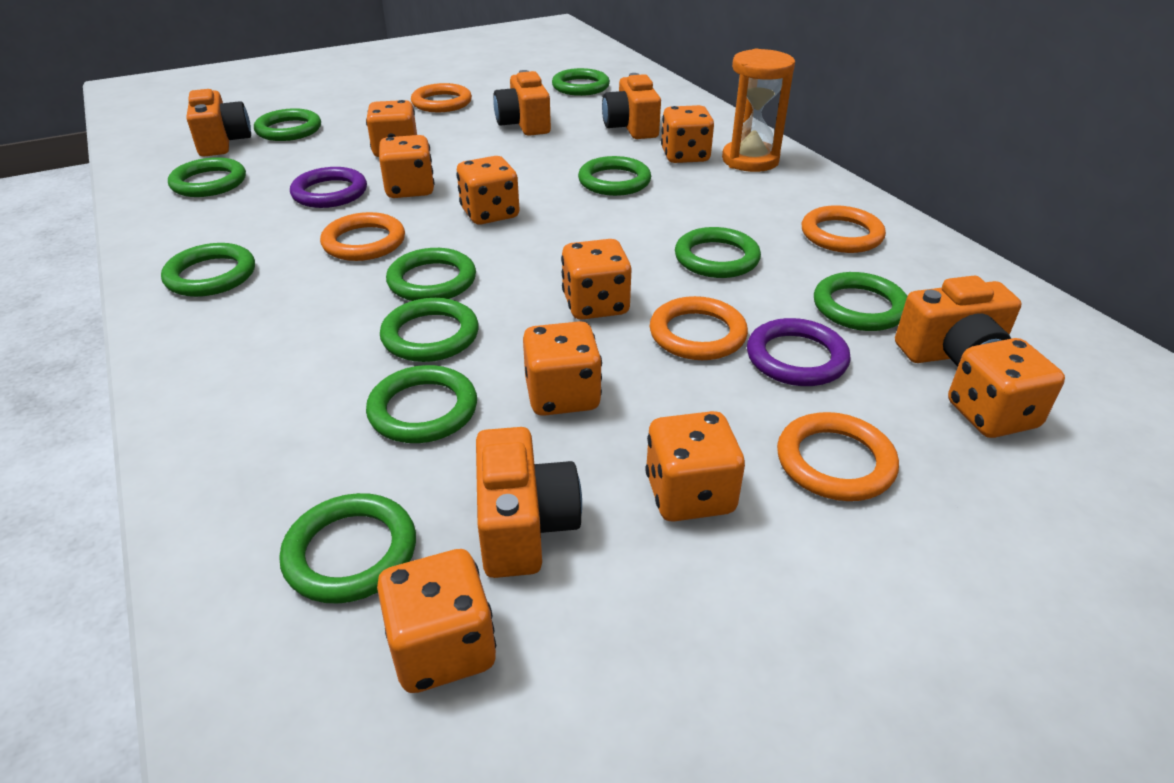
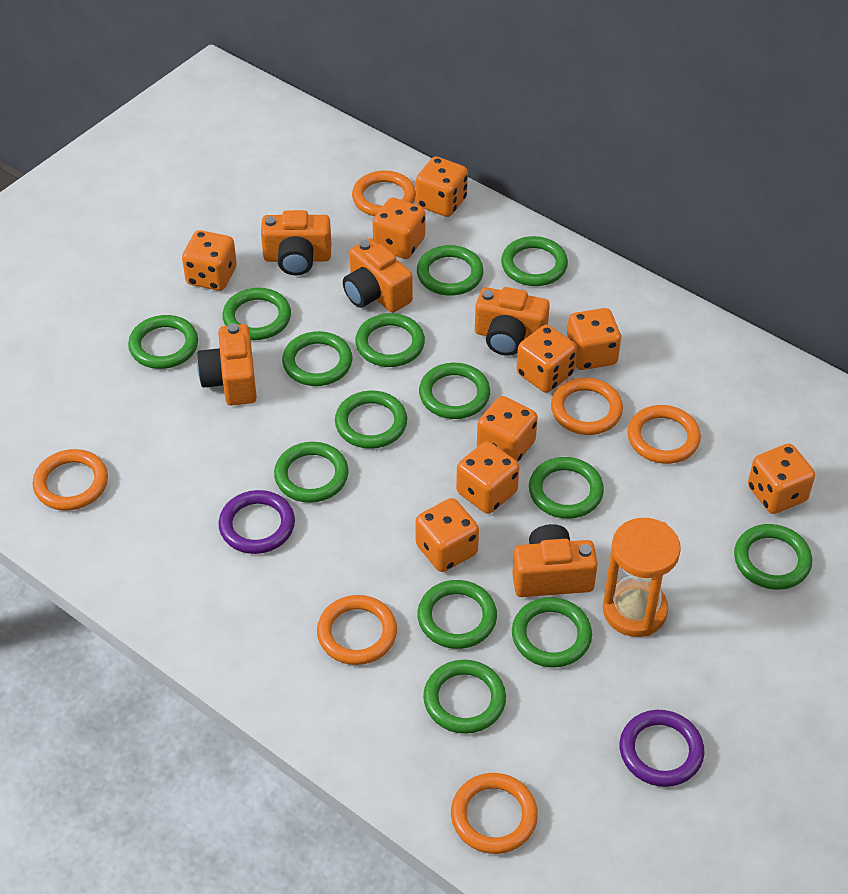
green ring: 11 -> 14
orange ring: 5 -> 6

